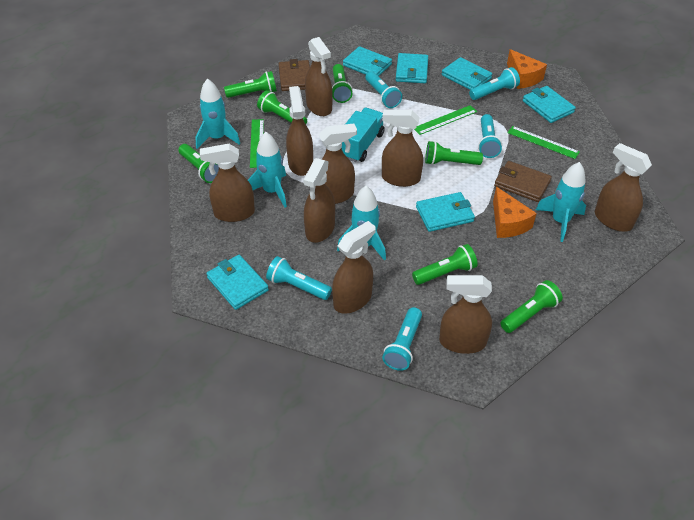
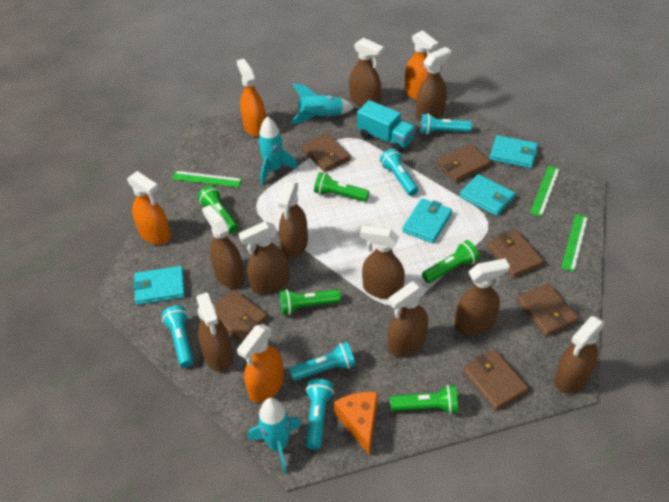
brown spray bottle: 9 -> 10
brown wallet: 2 -> 6
green flashlight: 7 -> 5
orange cheese: 2 -> 1
orange spray bottle: 0 -> 4
turquoise rocket: 4 -> 3
turquoise wallet: 6 -> 4

